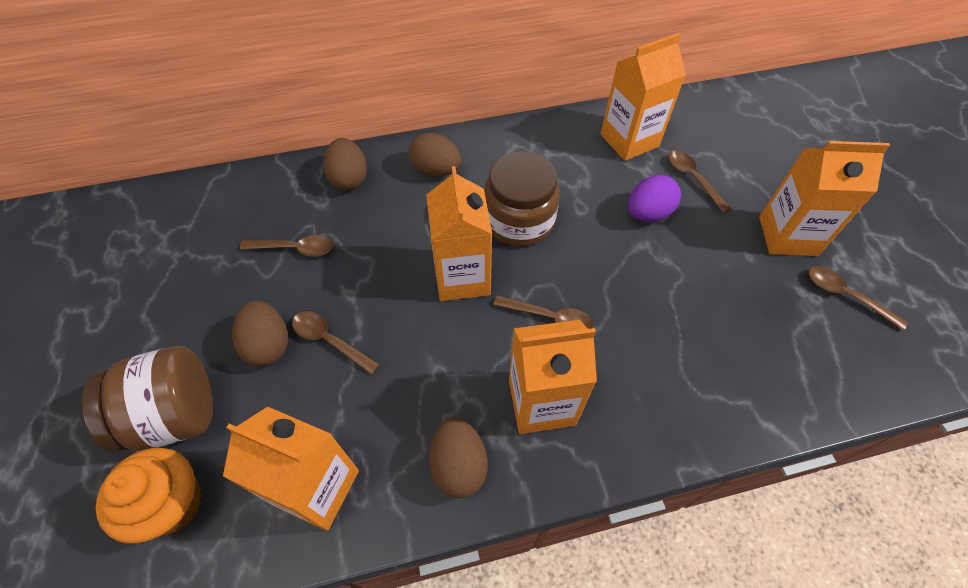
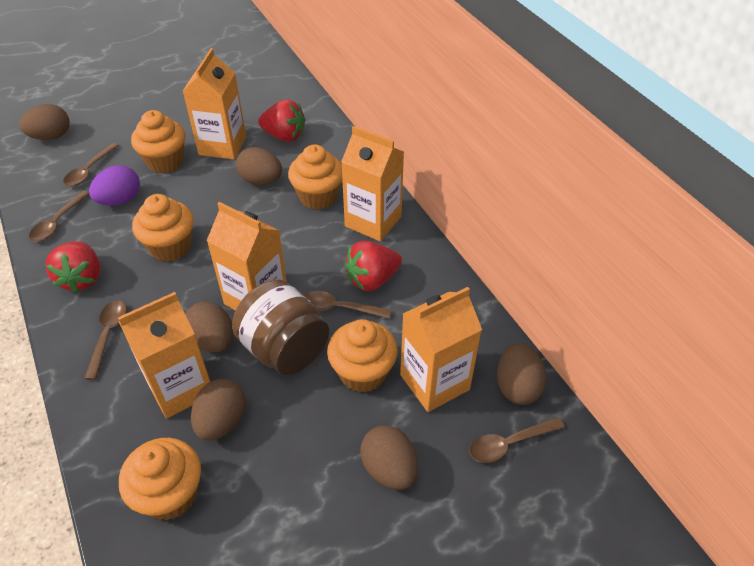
brown egg: 4 -> 6
brown jar: 2 -> 1
orange cupcake: 1 -> 5
red strawberry: 0 -> 3

